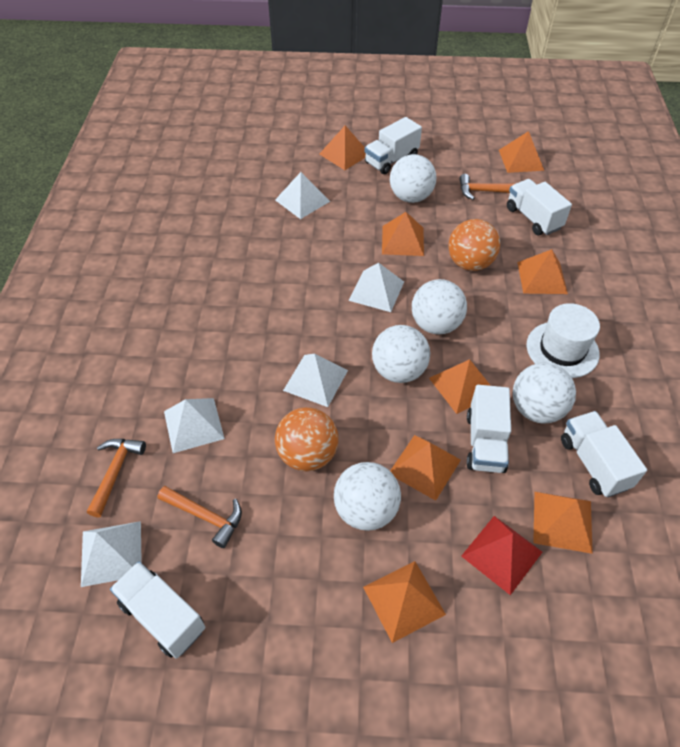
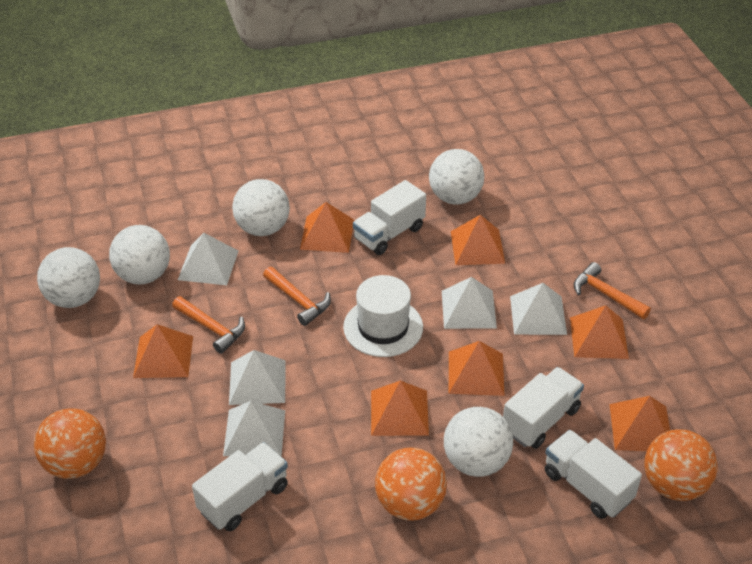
orange ball: 2 -> 3
orange pyramid: 8 -> 7
red pyramid: 1 -> 0
white truck: 5 -> 4

